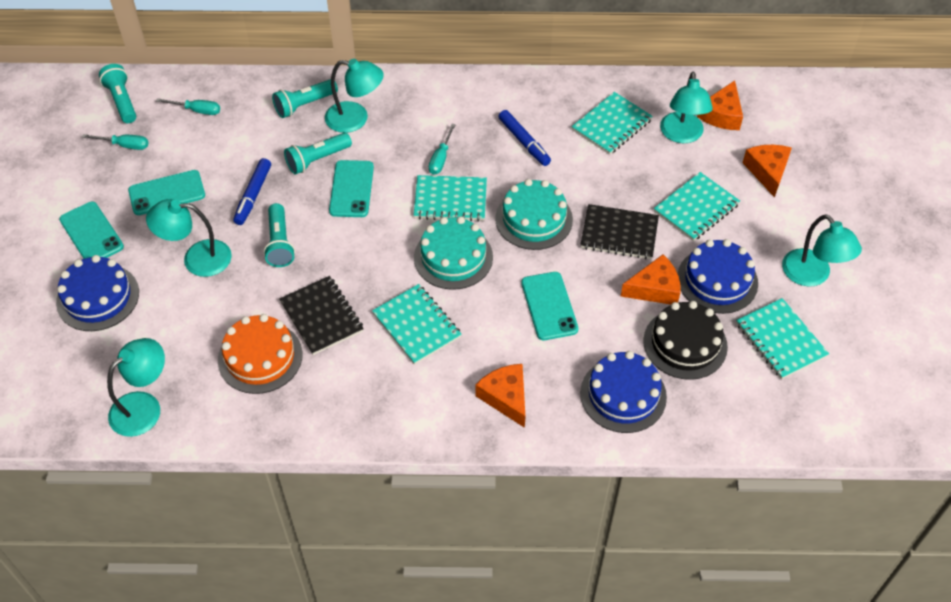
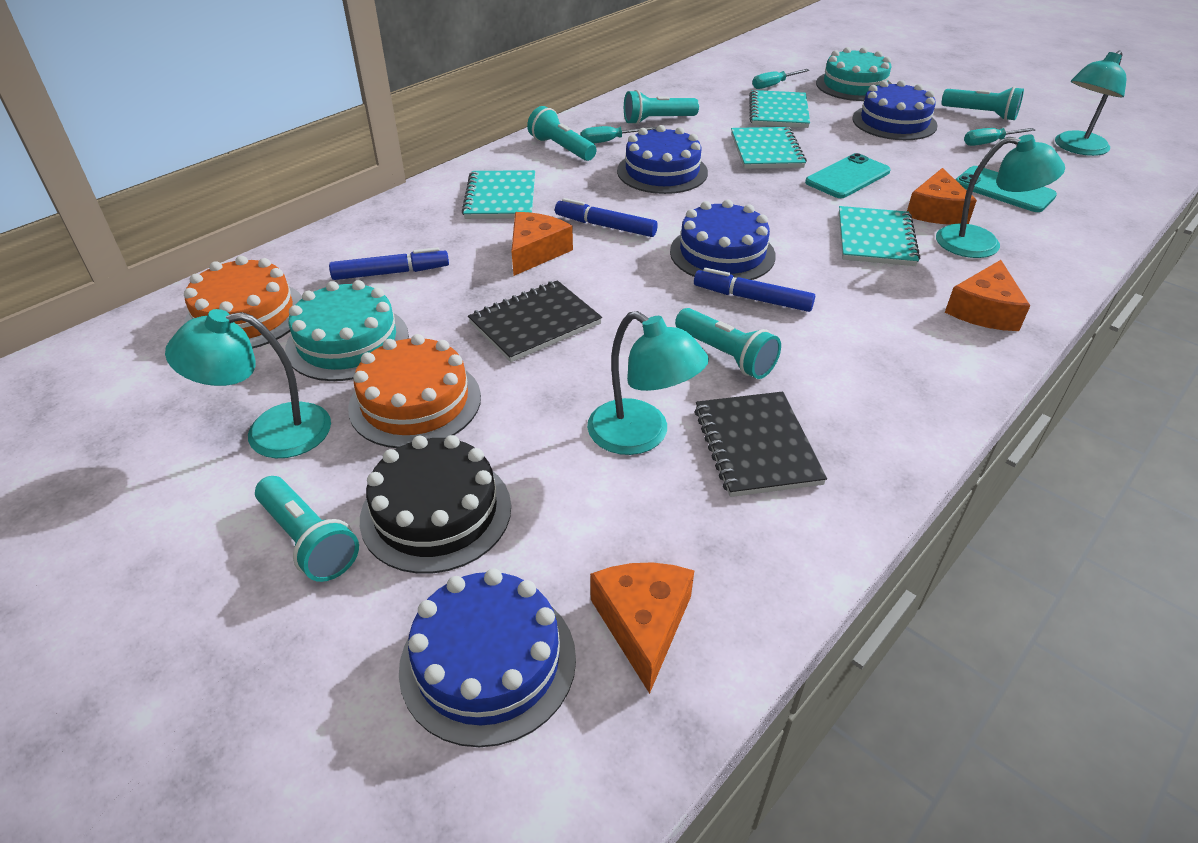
blue cake: 3 -> 4
blue marker: 2 -> 3
orange cake: 1 -> 2
turquoise flashlight: 4 -> 5
turquoise lamp: 5 -> 4
turquoise notebook: 5 -> 4
turquoise phone: 4 -> 2

